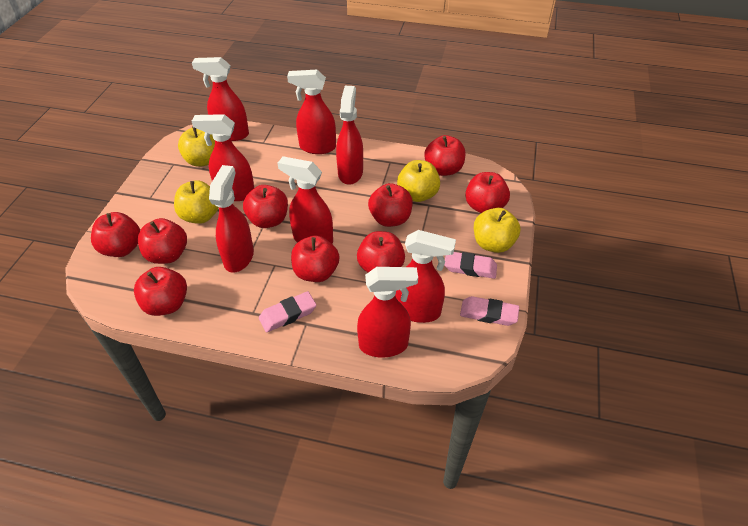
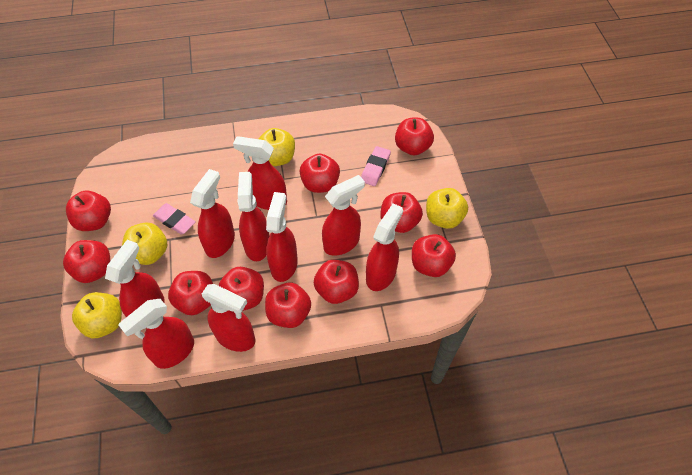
pink eraser: 3 -> 2
red apple: 9 -> 10
red spray bottle: 8 -> 9

